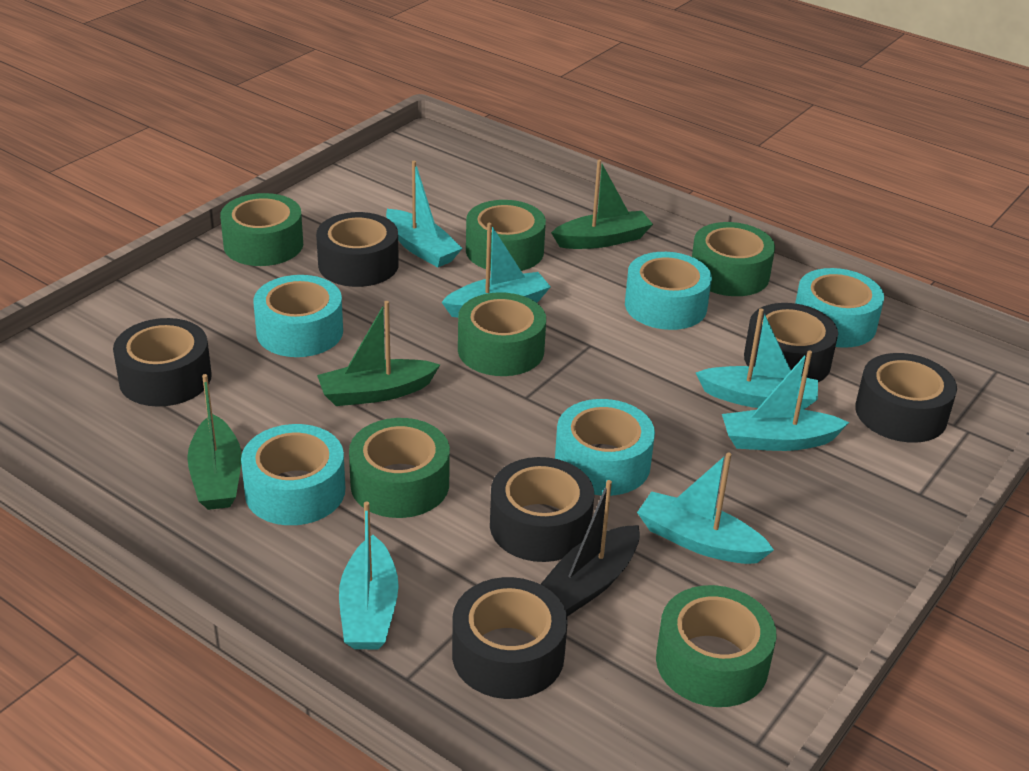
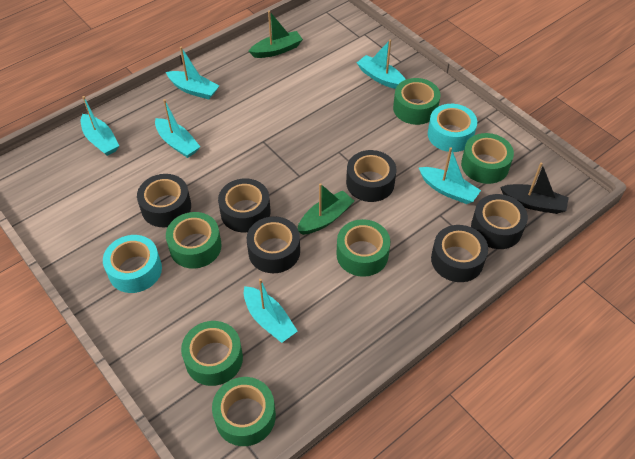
green boat: 3 -> 2
turquoise tape: 5 -> 2

